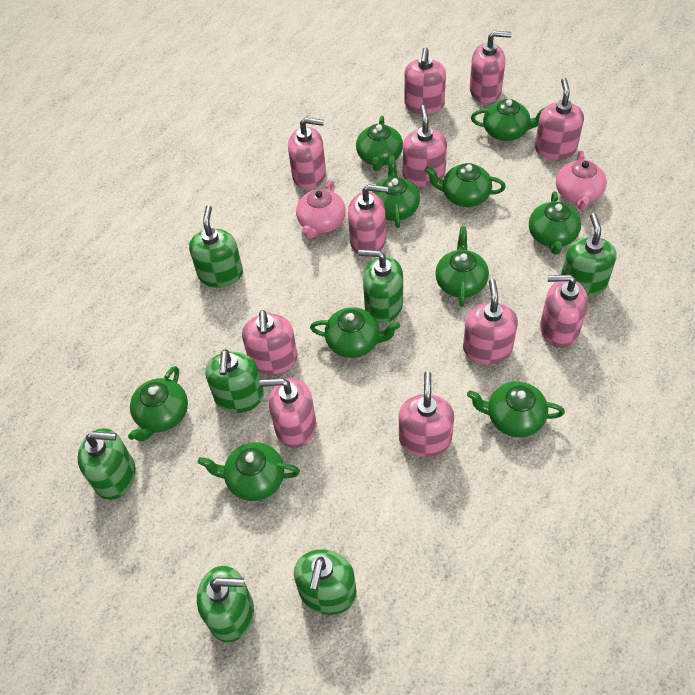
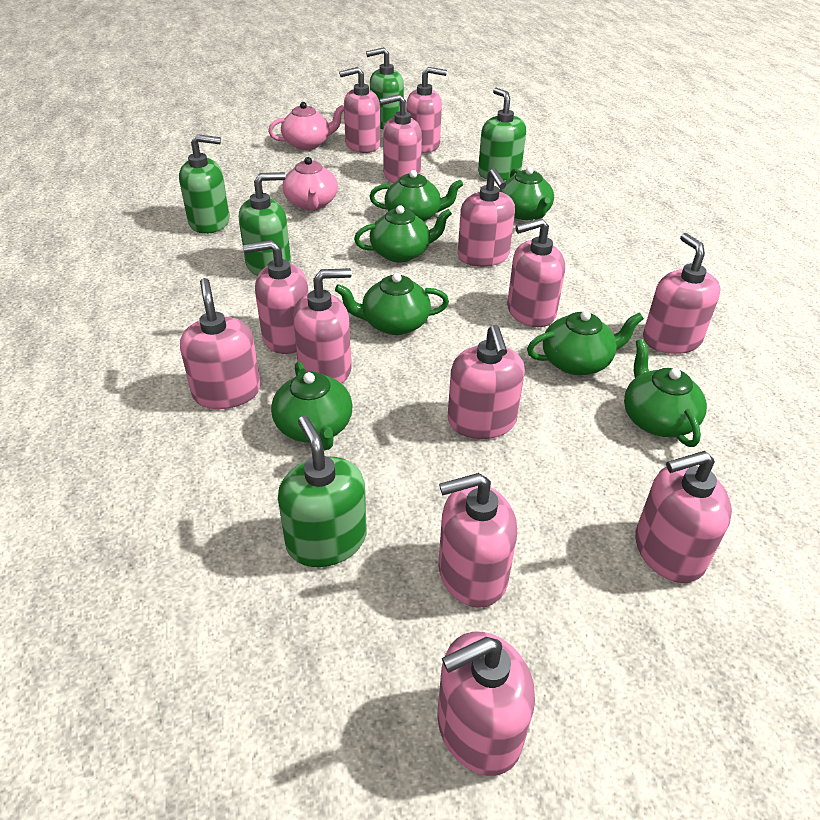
green soap dispenser: 7 -> 5
green teapot: 10 -> 7
pink soap dispenser: 11 -> 13

